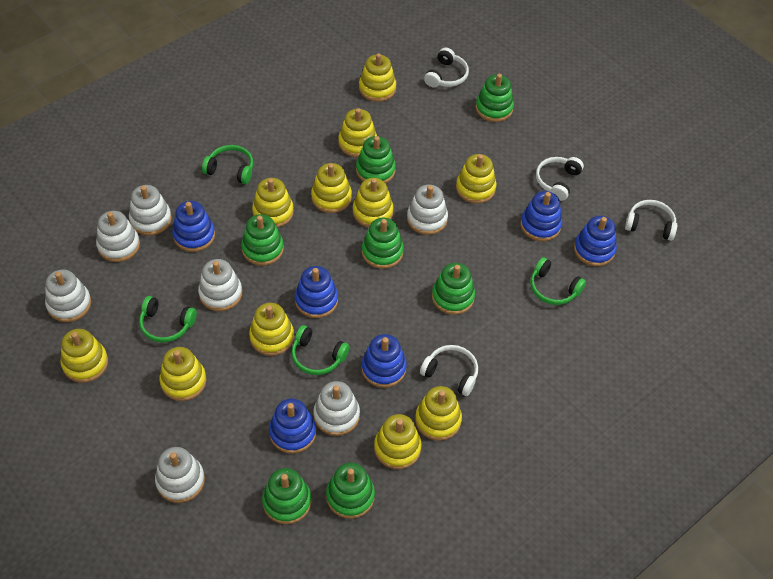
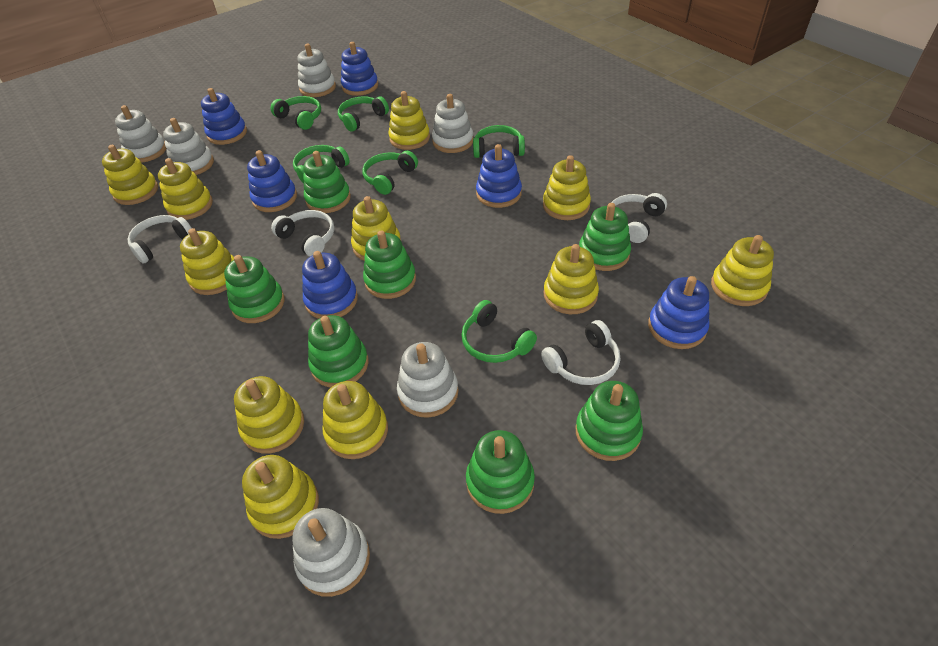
green headphones: 4 -> 6
white stacking toy: 7 -> 6

